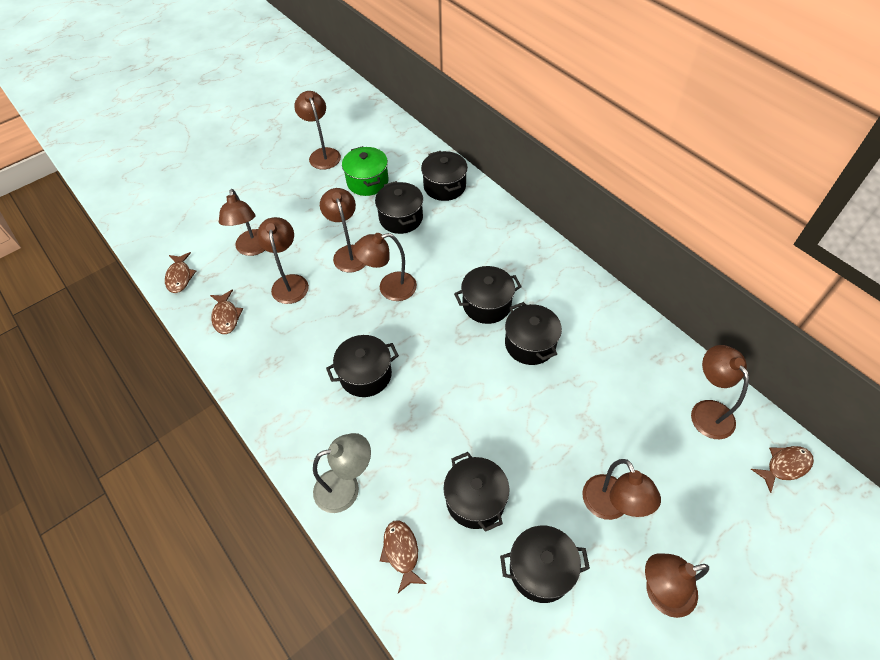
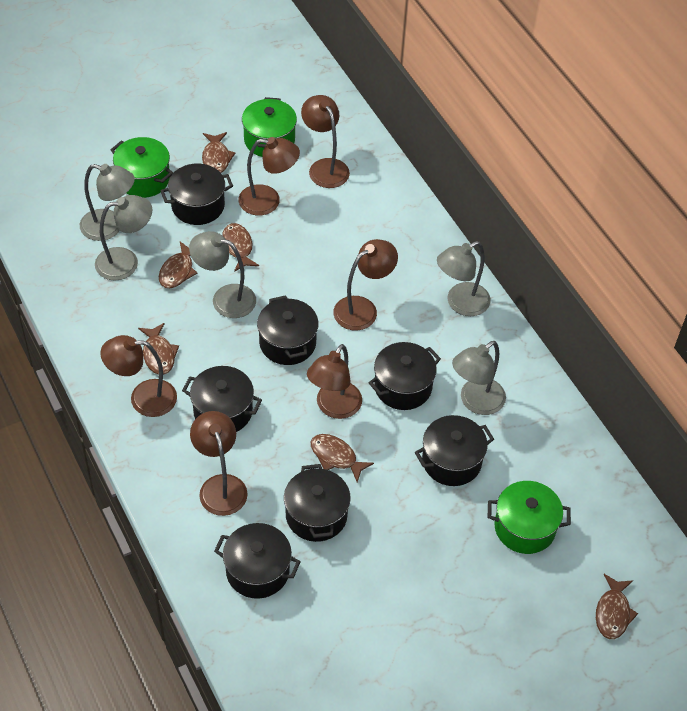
brown fish: 4 -> 6
brown lamp: 8 -> 6
green pot: 1 -> 3
grey lamp: 1 -> 5

